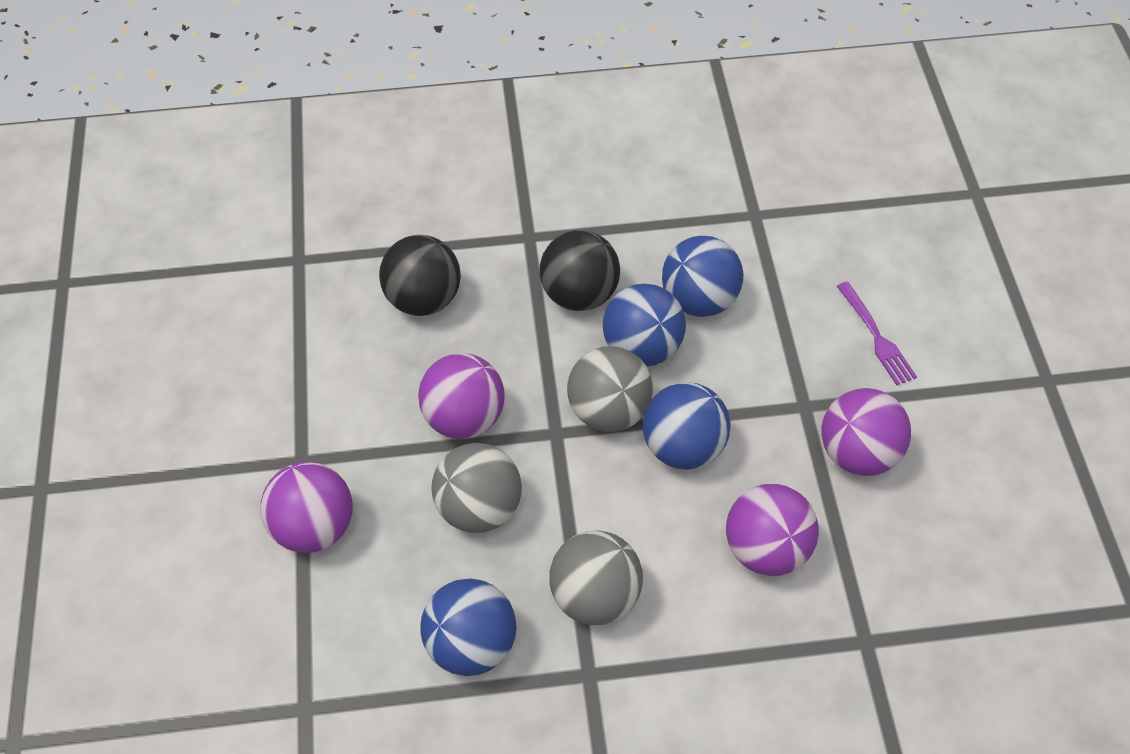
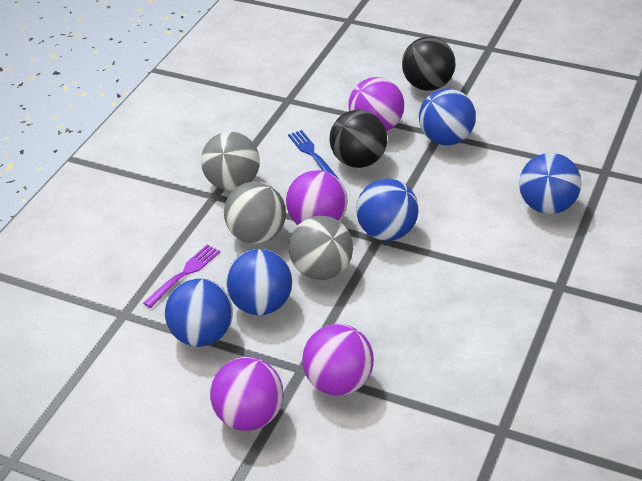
blue ball: 4 -> 5
blue fork: 0 -> 1

